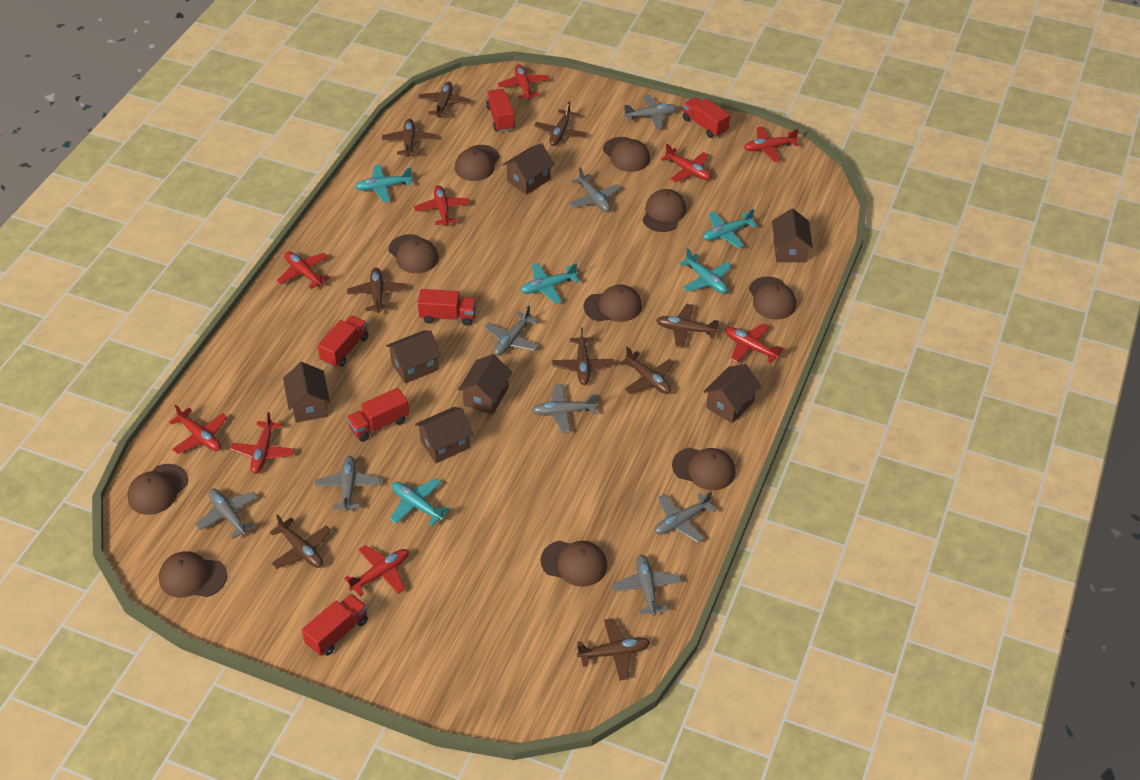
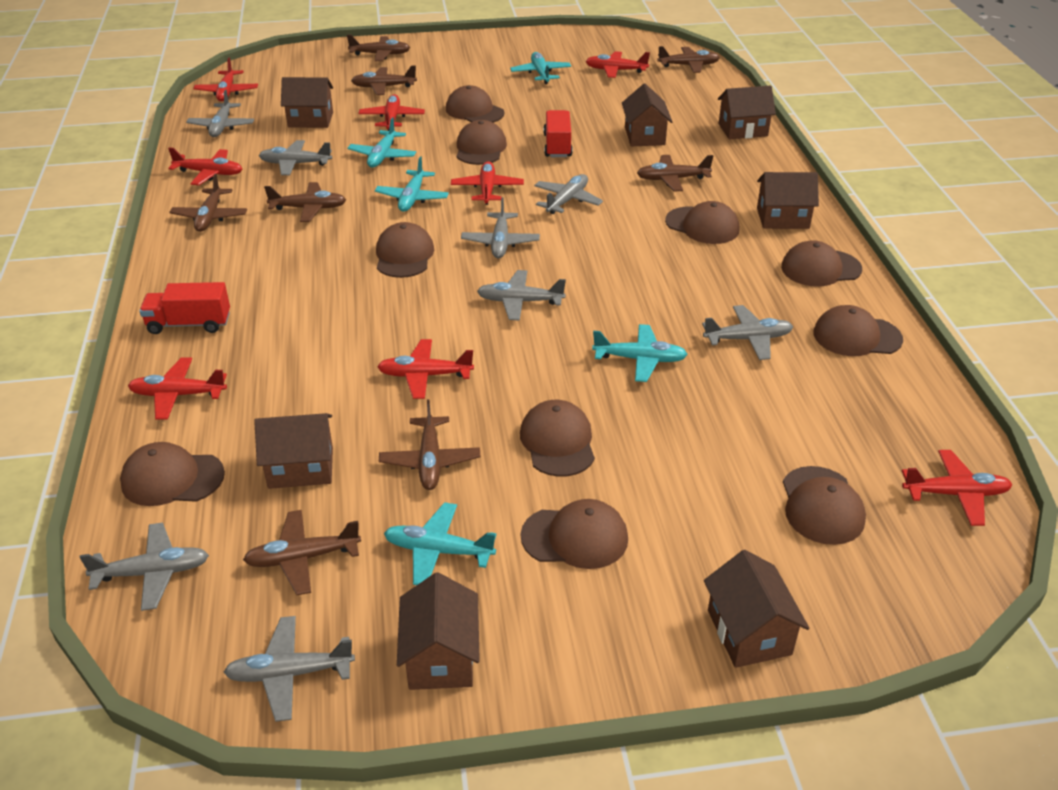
brown plane: 9 -> 8
red plane: 9 -> 8
red truck: 6 -> 2

